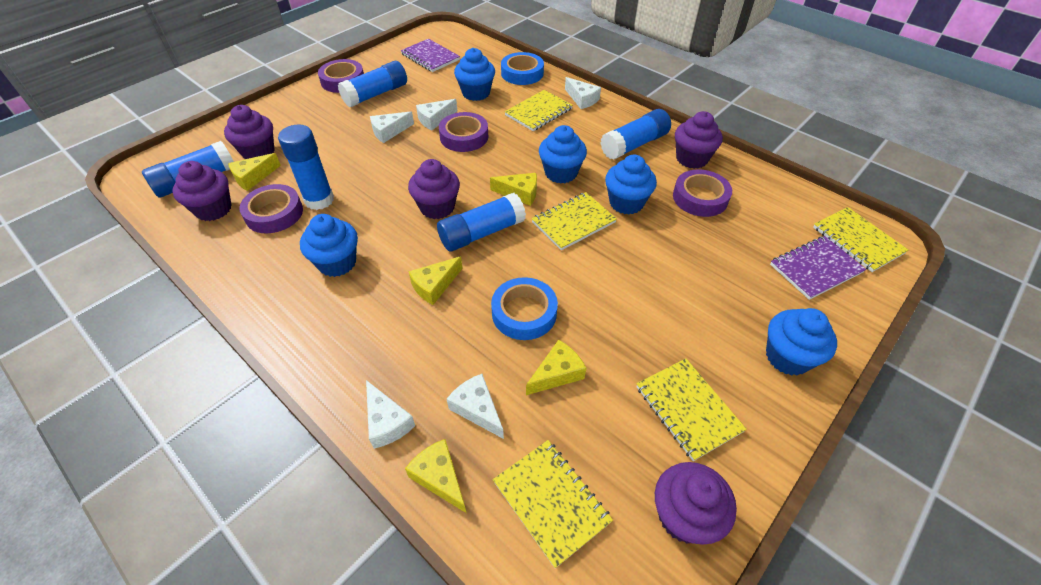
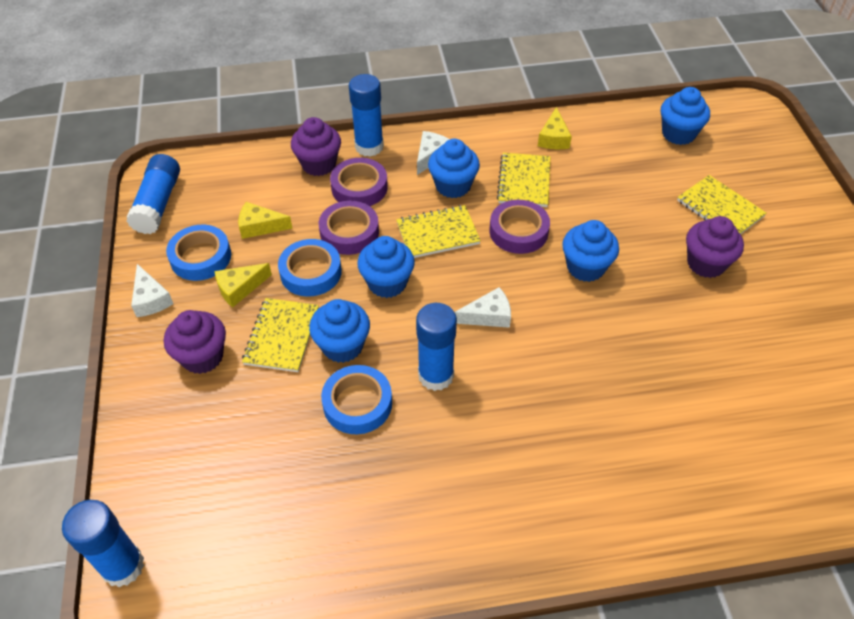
blue glue stick: 5 -> 4
blue tape: 2 -> 3
purple cupcake: 5 -> 3
purple notebook: 2 -> 0
purple tape: 4 -> 3
white cheese: 5 -> 3
yellow cheese: 5 -> 3
yellow notebook: 5 -> 4

